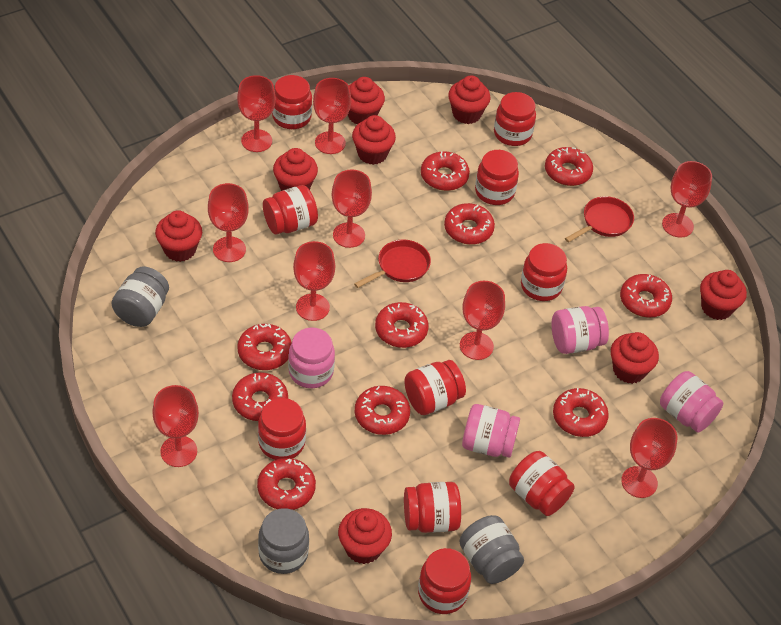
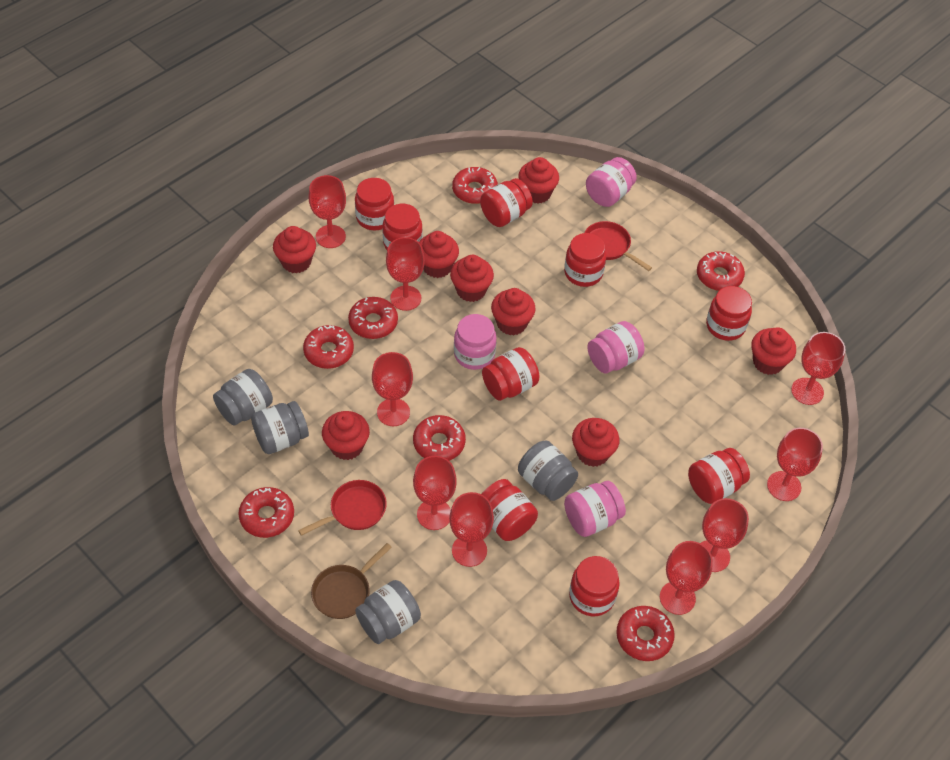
brown pan: 0 -> 1
grey jar: 3 -> 4
red donut: 10 -> 7
red jar: 10 -> 9

